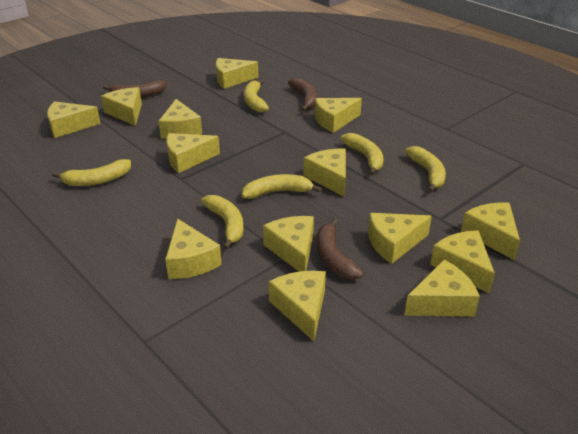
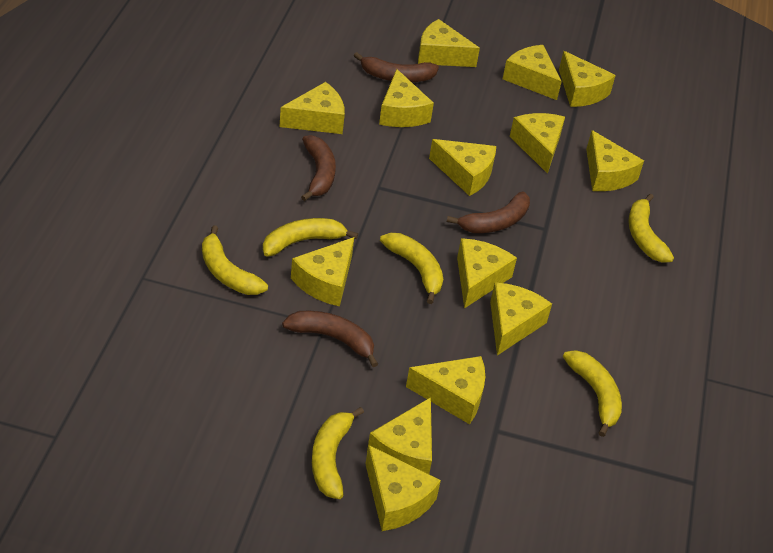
brown banana: 3 -> 4

